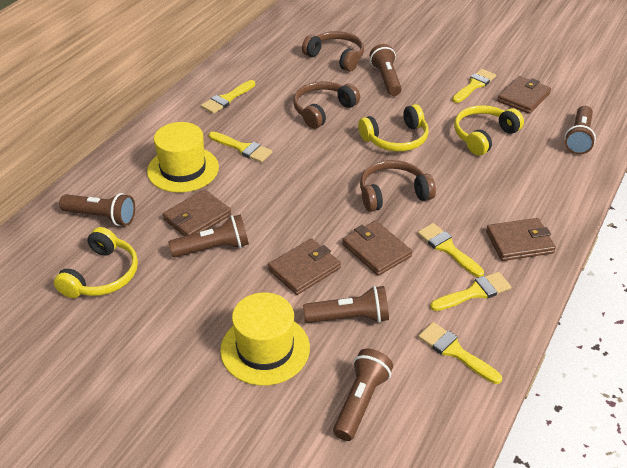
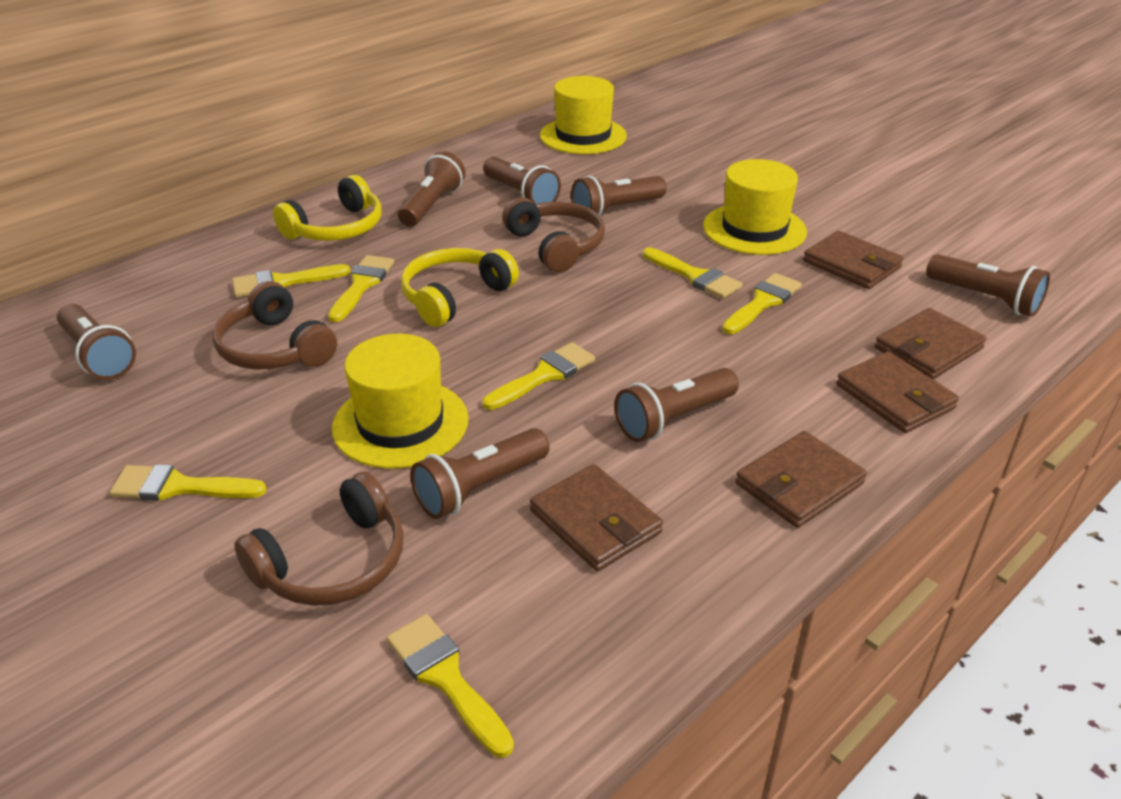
brown flashlight: 6 -> 7
yellow brush: 6 -> 7
yellow hat: 2 -> 3
yellow headphones: 3 -> 2

